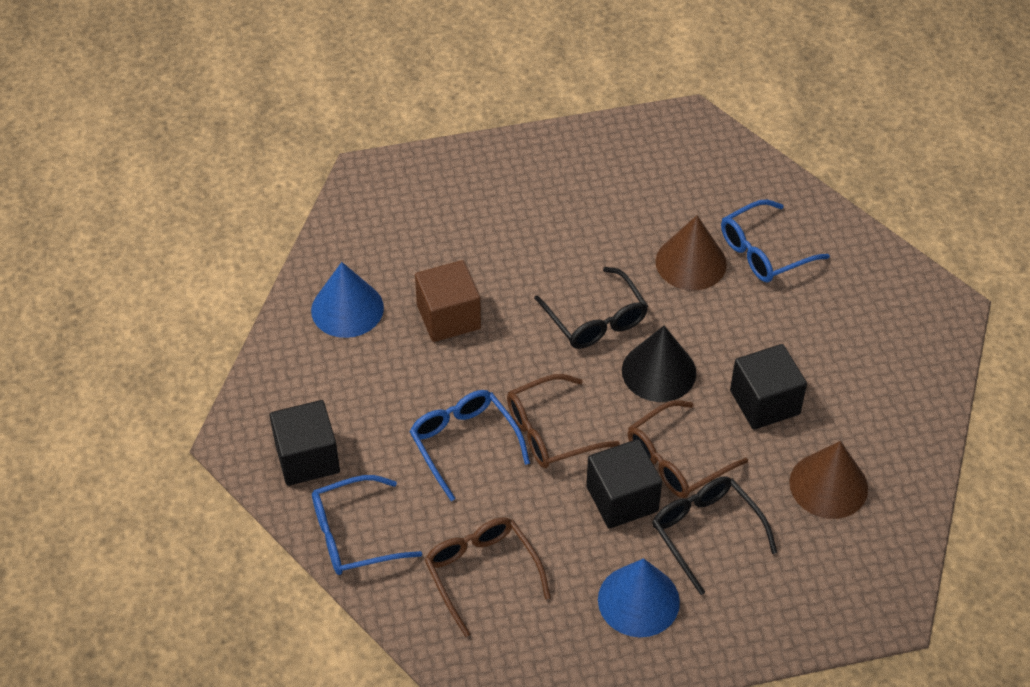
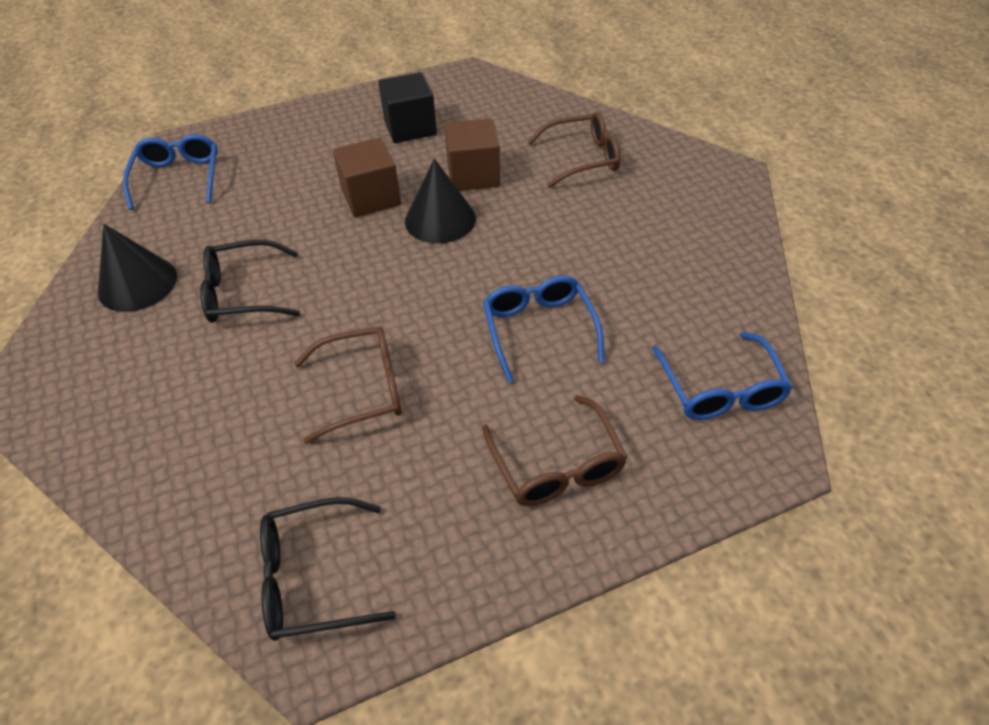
black cone: 1 -> 2
black cube: 3 -> 1
blue cone: 2 -> 0
brown cone: 2 -> 0
brown cube: 1 -> 2

